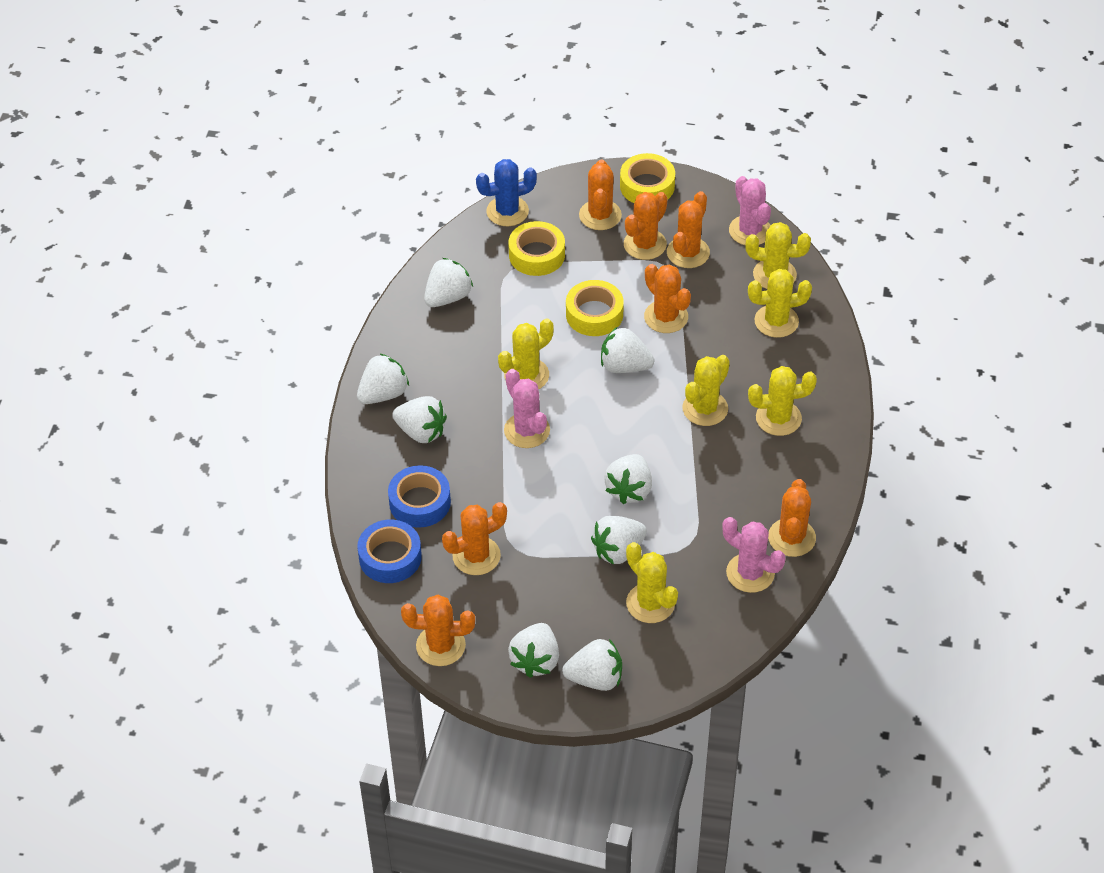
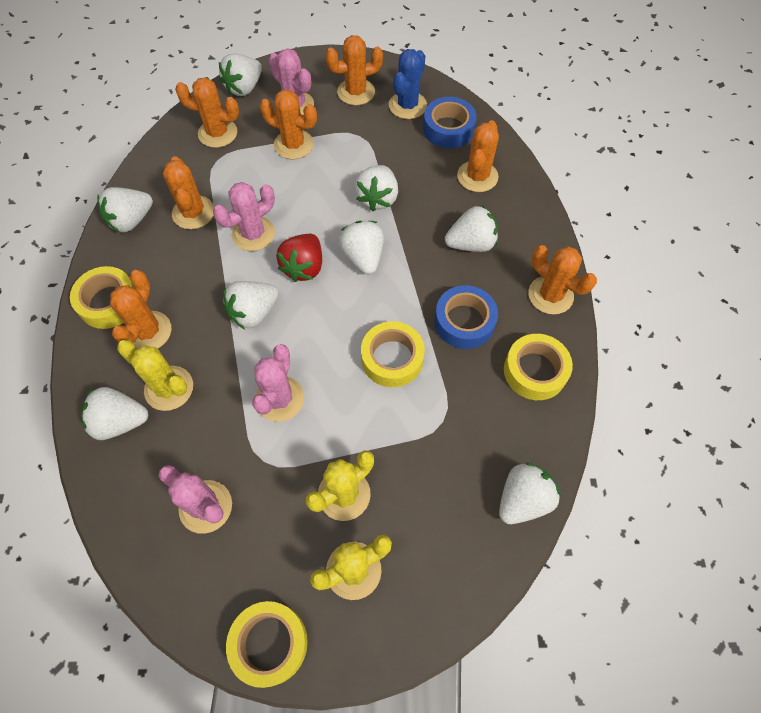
pink cactus: 3 -> 4
red strawberry: 0 -> 1
yellow cactus: 6 -> 3
yellow tape: 3 -> 4

